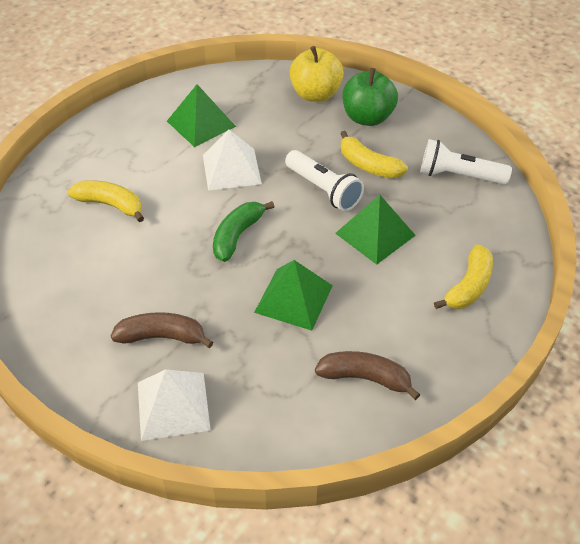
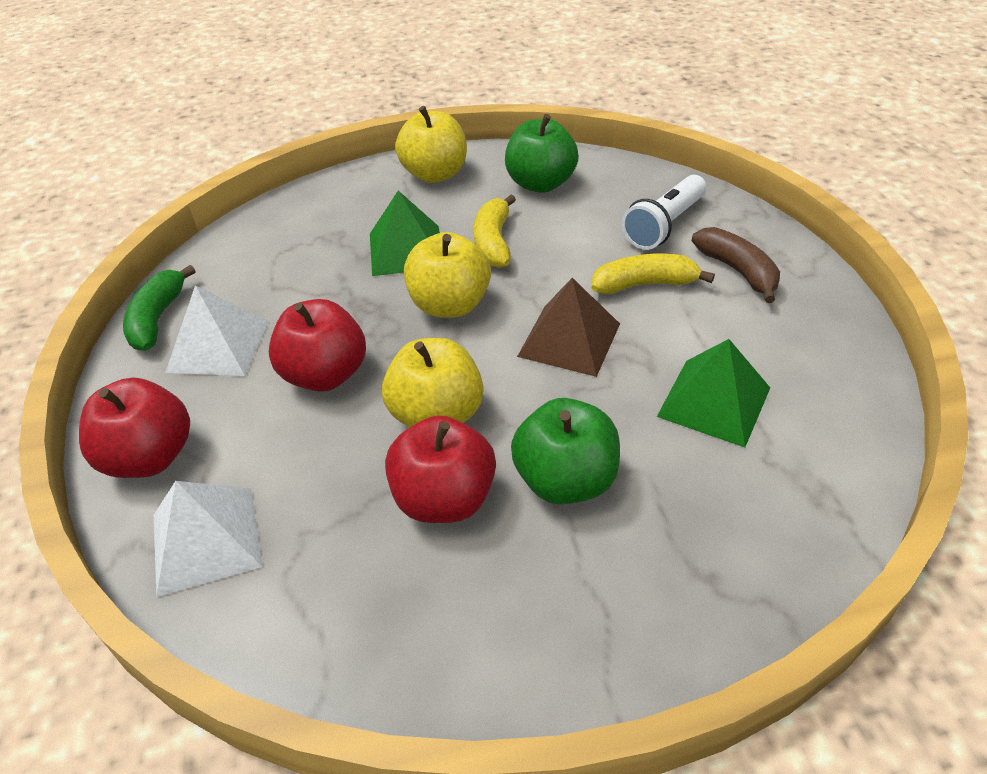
brown banana: 2 -> 1
brown pyramid: 0 -> 1
green apple: 1 -> 2
green pyramid: 3 -> 2
red apple: 0 -> 3
white flashlight: 2 -> 1
yellow apple: 1 -> 3
yellow banana: 3 -> 2

